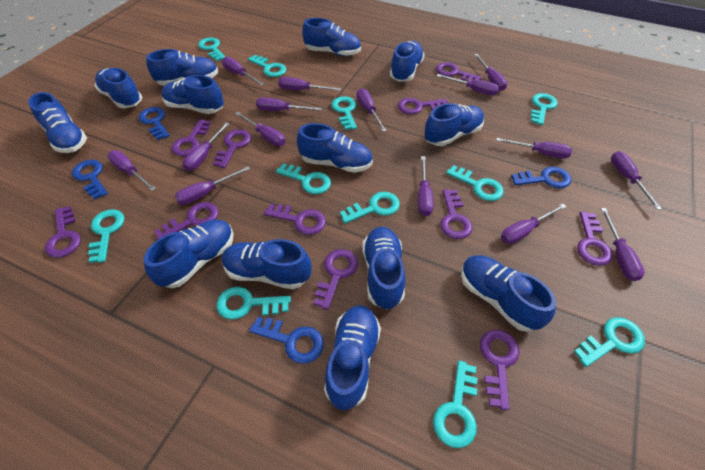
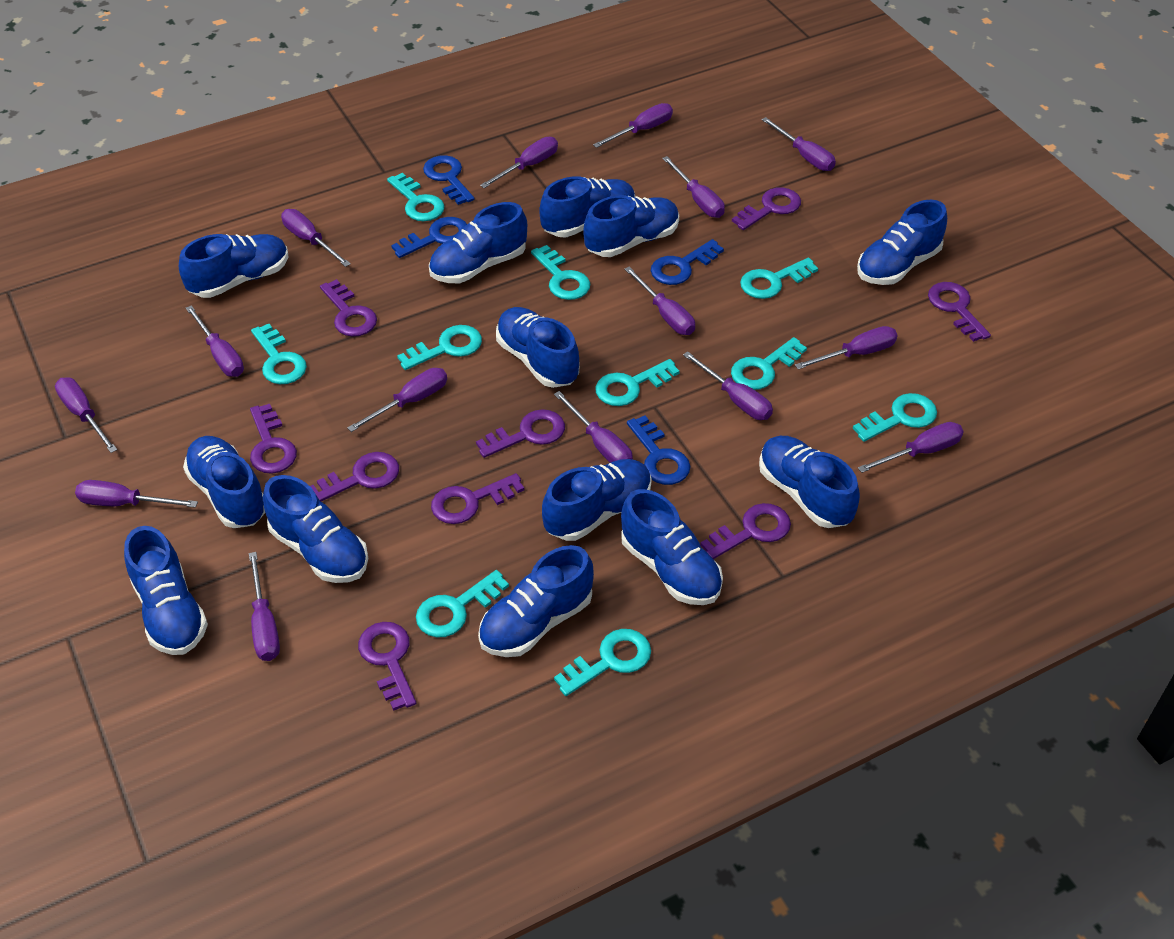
purple key: 11 -> 9
turquoise key: 11 -> 10

